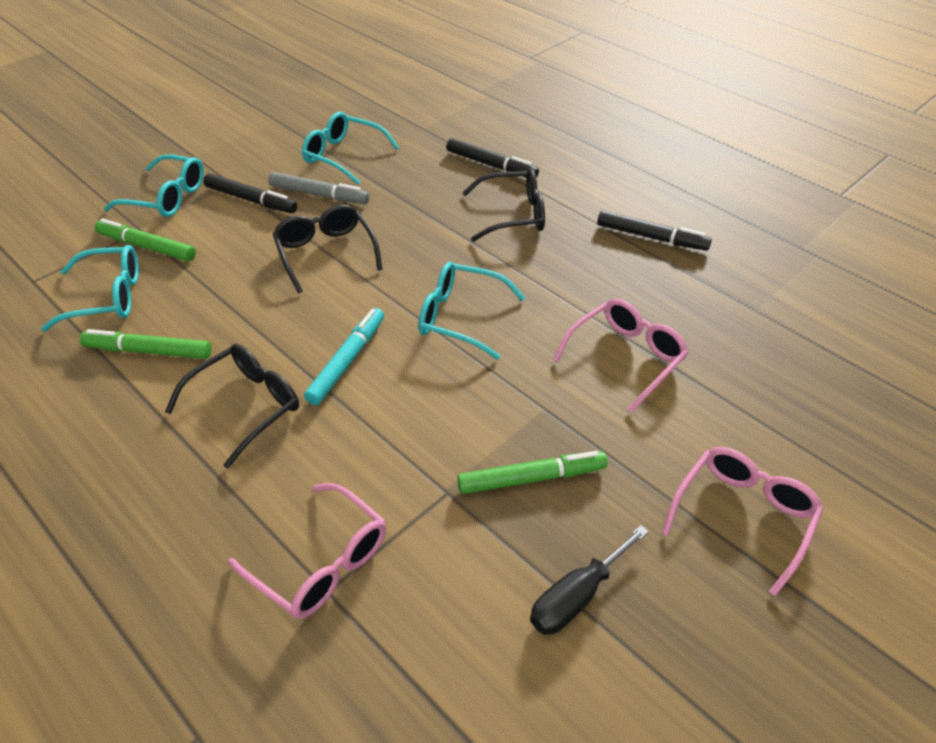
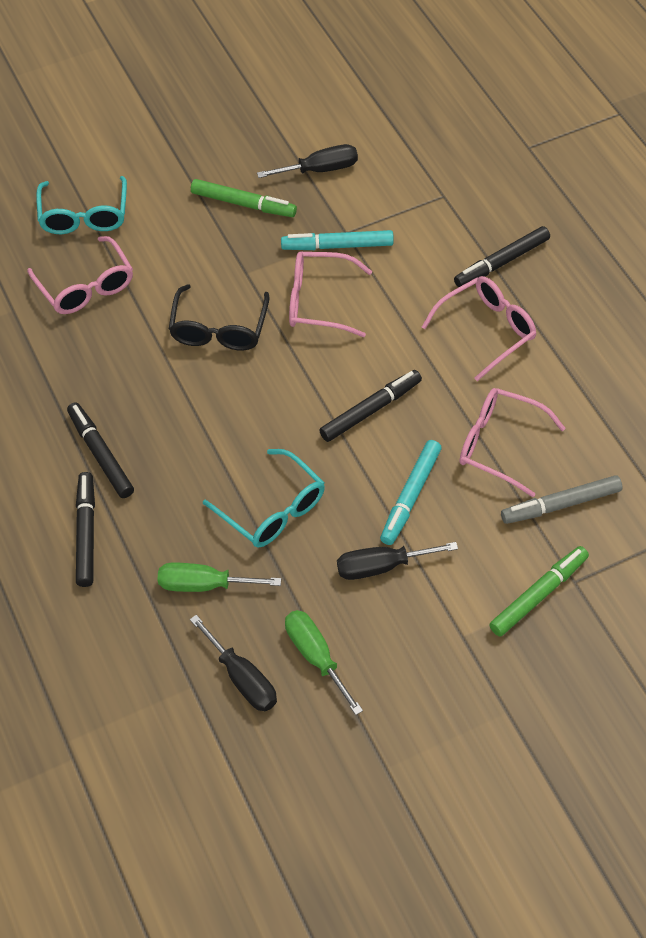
black glasses: 3 -> 1
black marker: 3 -> 4
black screwdriver: 1 -> 3
green marker: 3 -> 2
green screwdriver: 0 -> 2
pink glasses: 3 -> 4
turquoise glasses: 4 -> 2
turquoise marker: 1 -> 2

